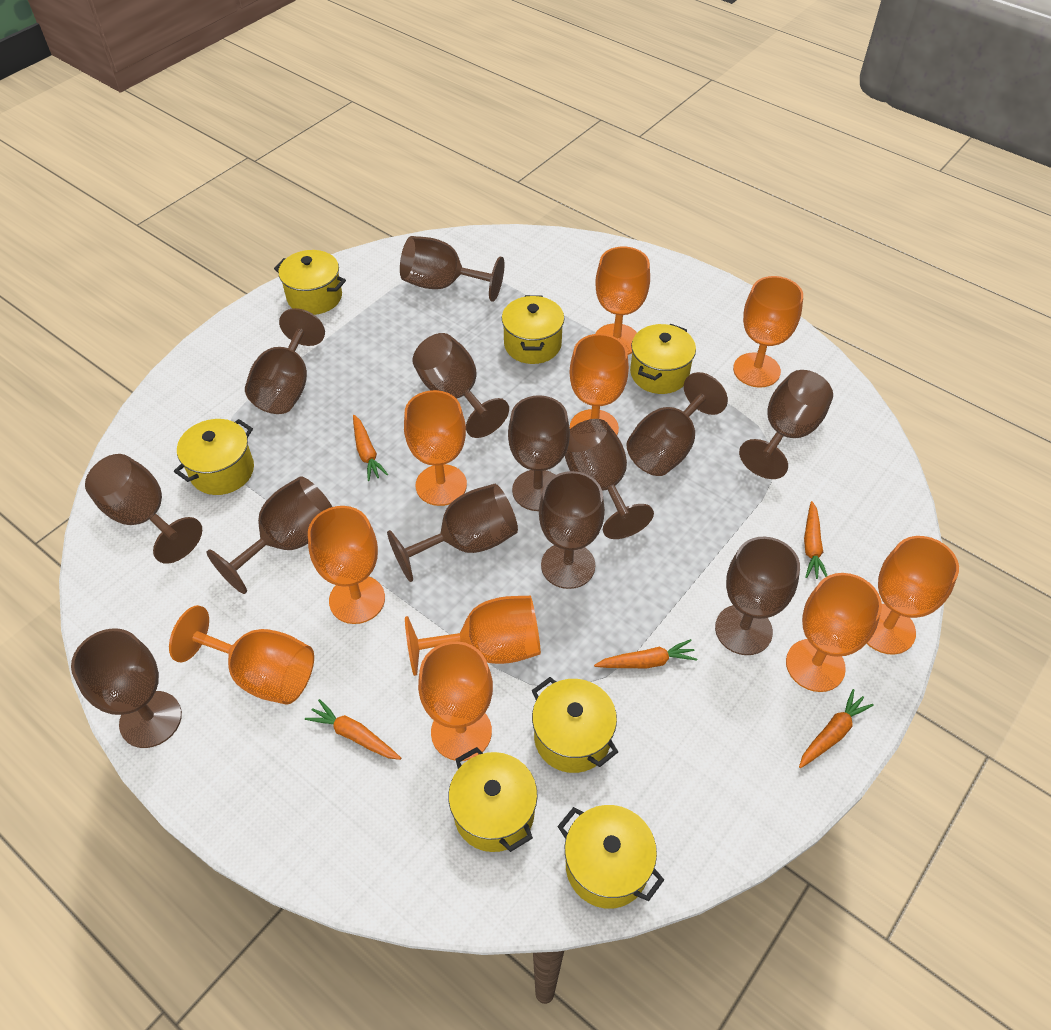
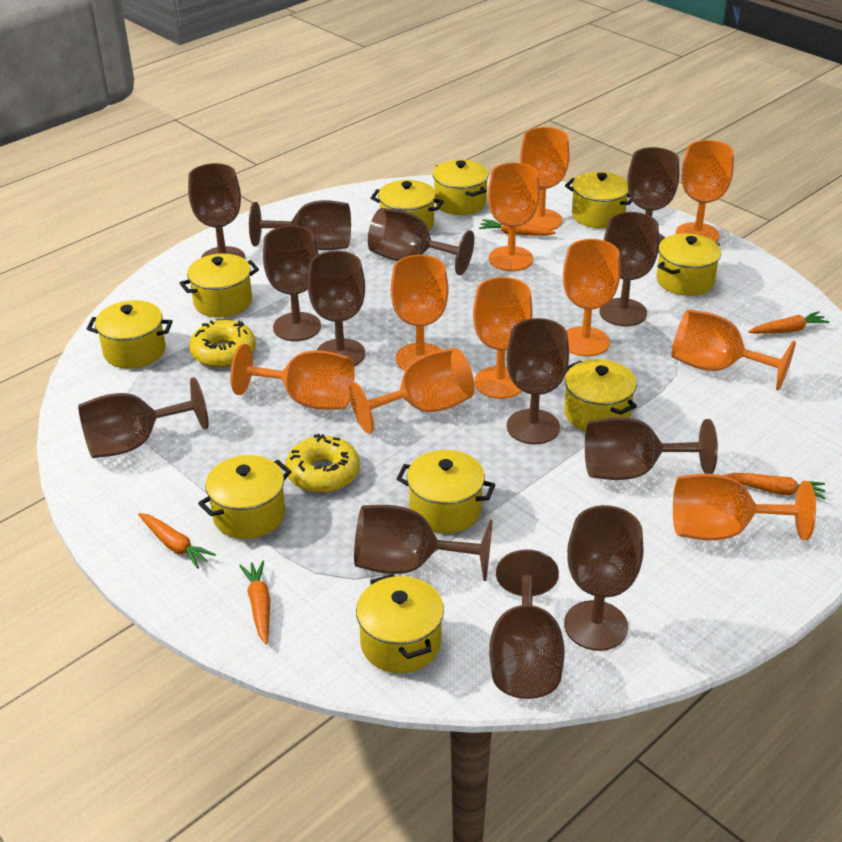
yellow donut: 0 -> 2
yellow pot: 7 -> 10

